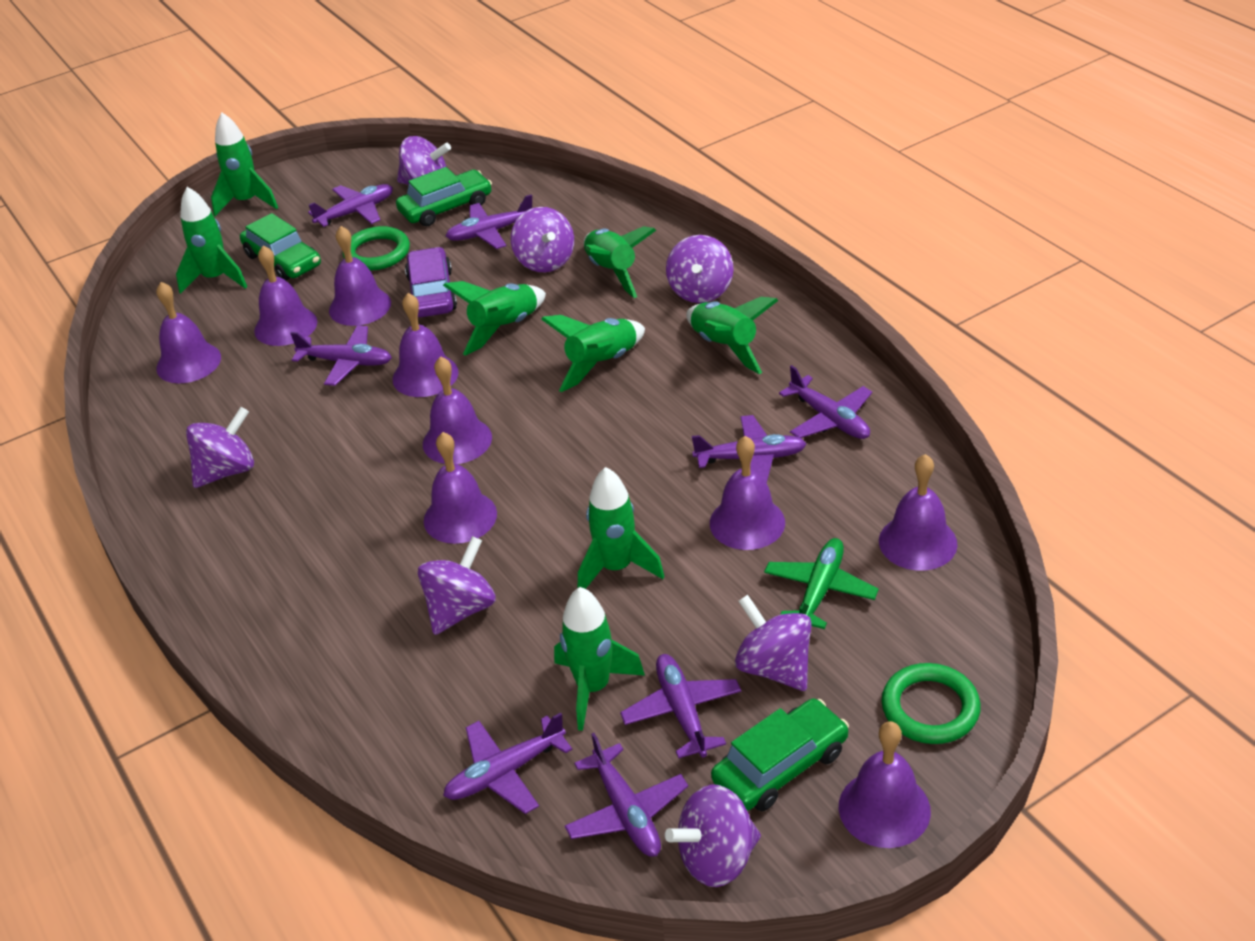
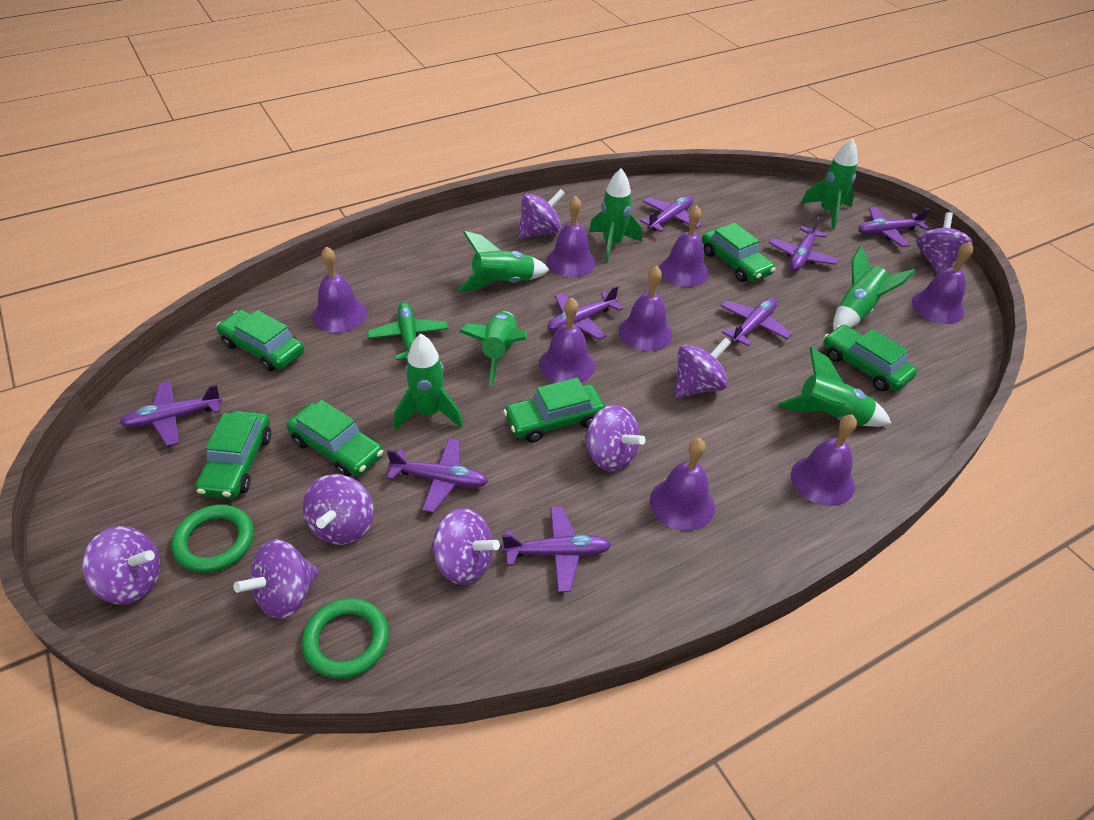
green car: 3 -> 6
green rocket: 8 -> 7
purple bell: 9 -> 8
purple car: 1 -> 0
purple spinning top: 7 -> 8

